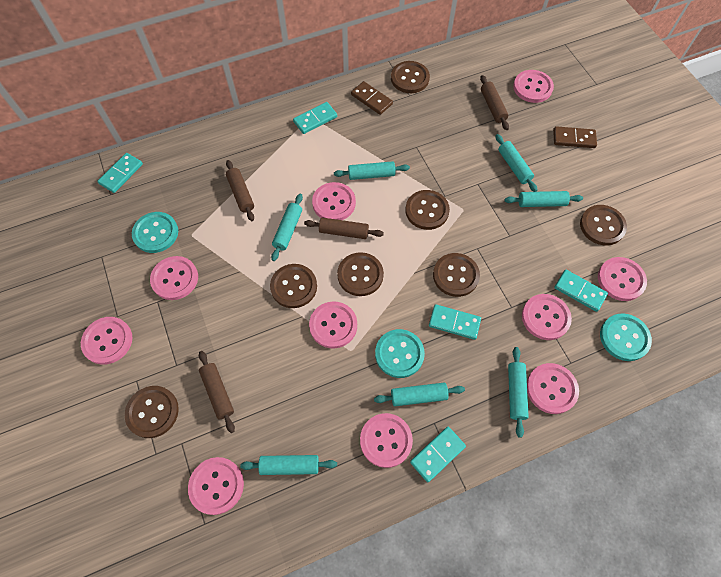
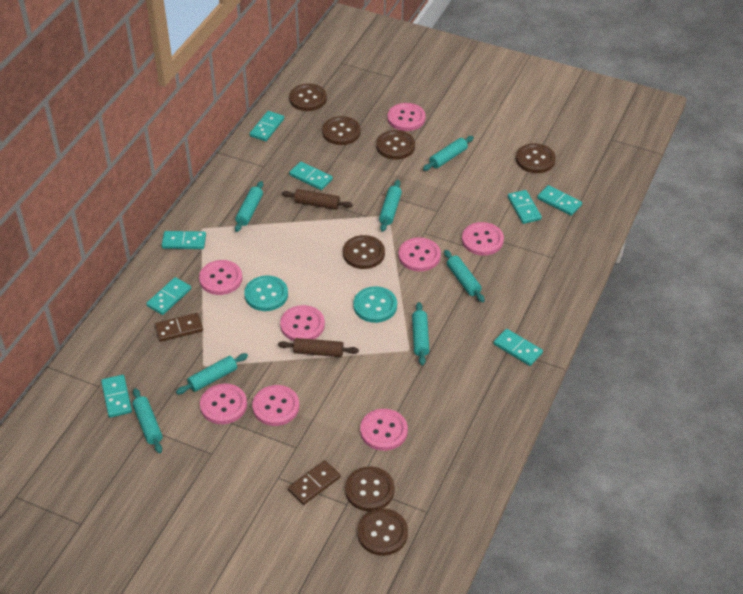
brown rolling pin: 4 -> 2
pink button: 10 -> 8
turquoise button: 3 -> 2
turquoise domino: 5 -> 8

